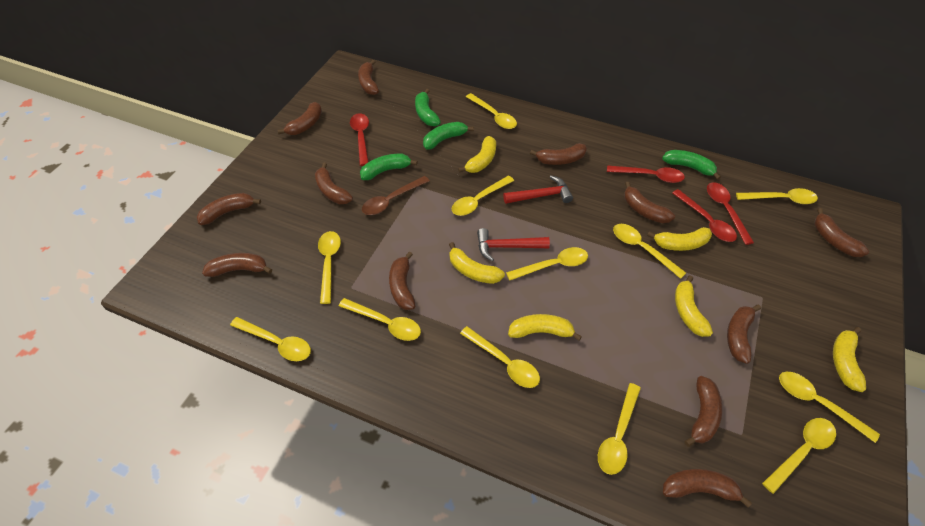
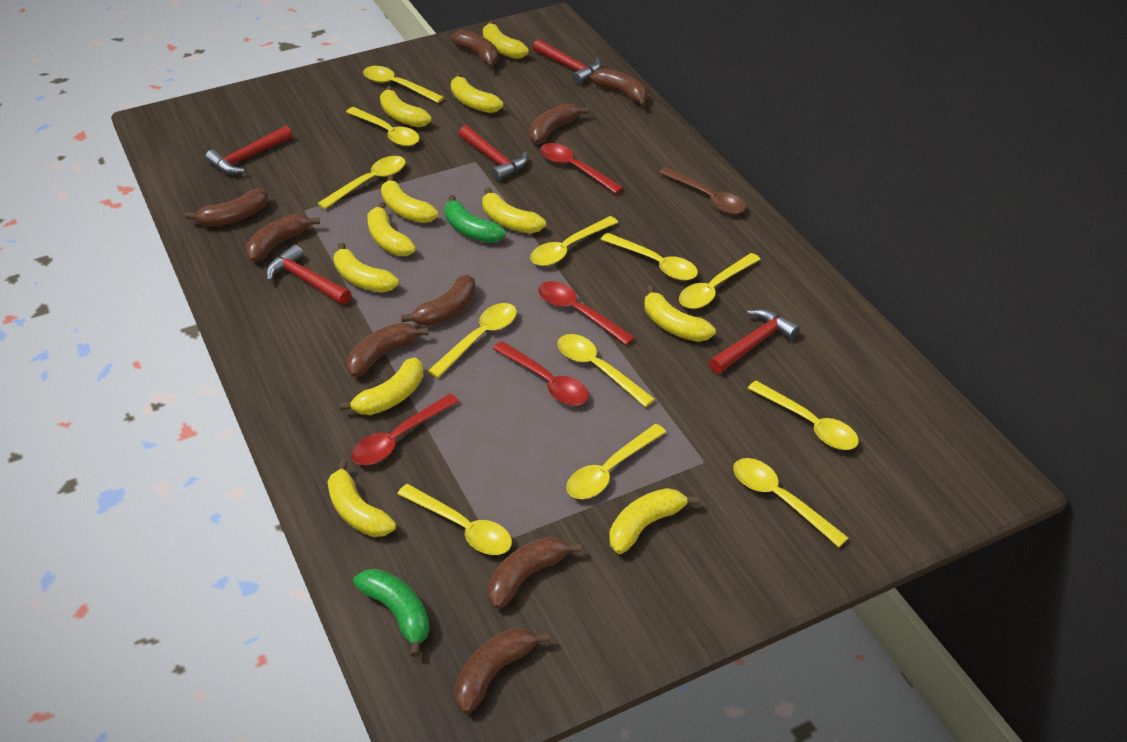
brown banana: 12 -> 9
green banana: 4 -> 2
red hammer: 2 -> 5
yellow banana: 6 -> 11

